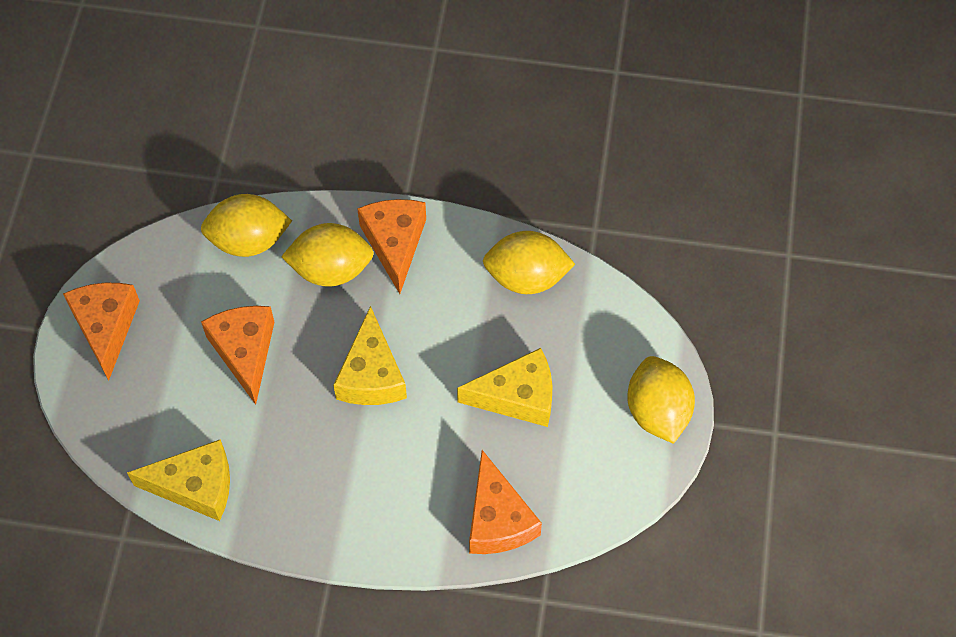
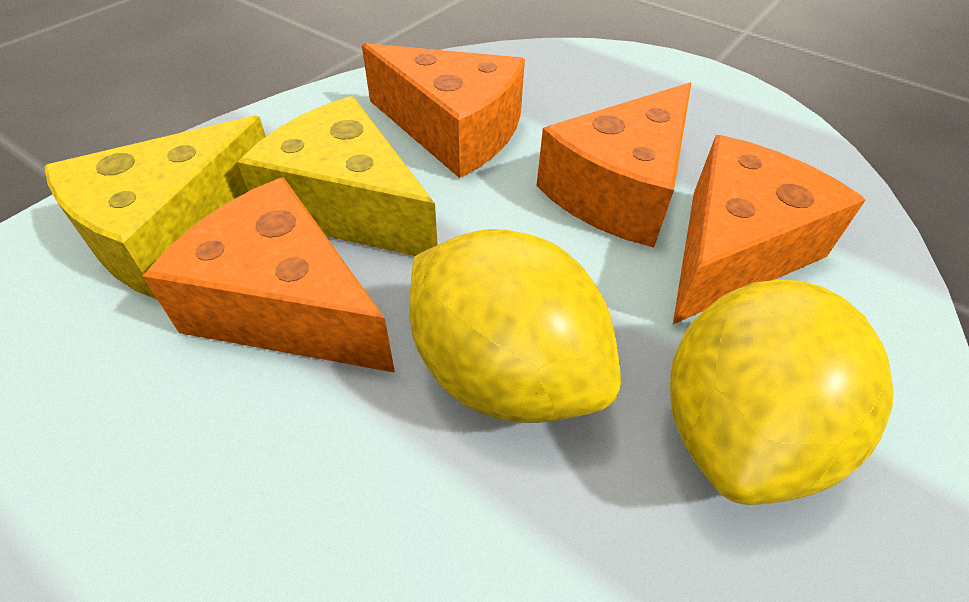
yellow cheese: 3 -> 2
yellow lemon: 4 -> 2

